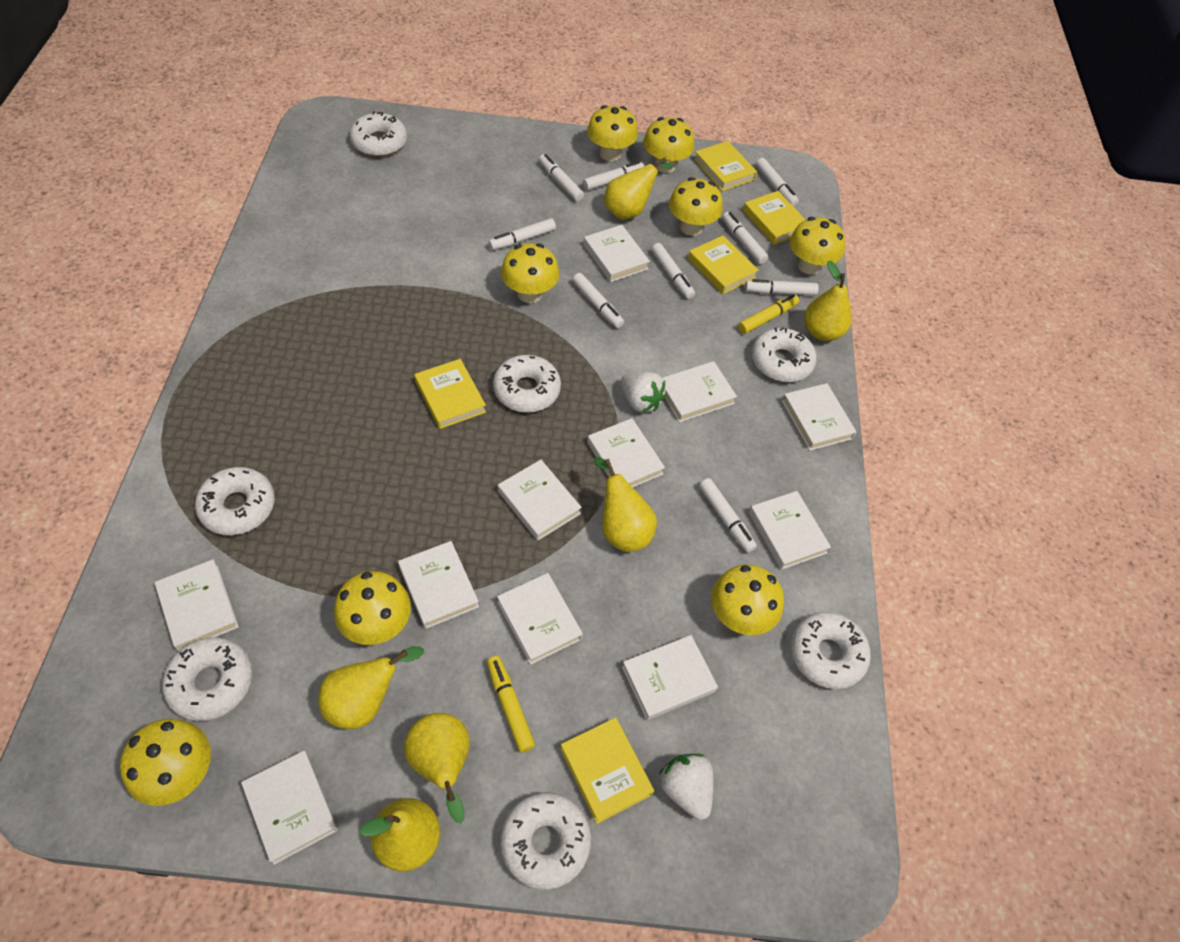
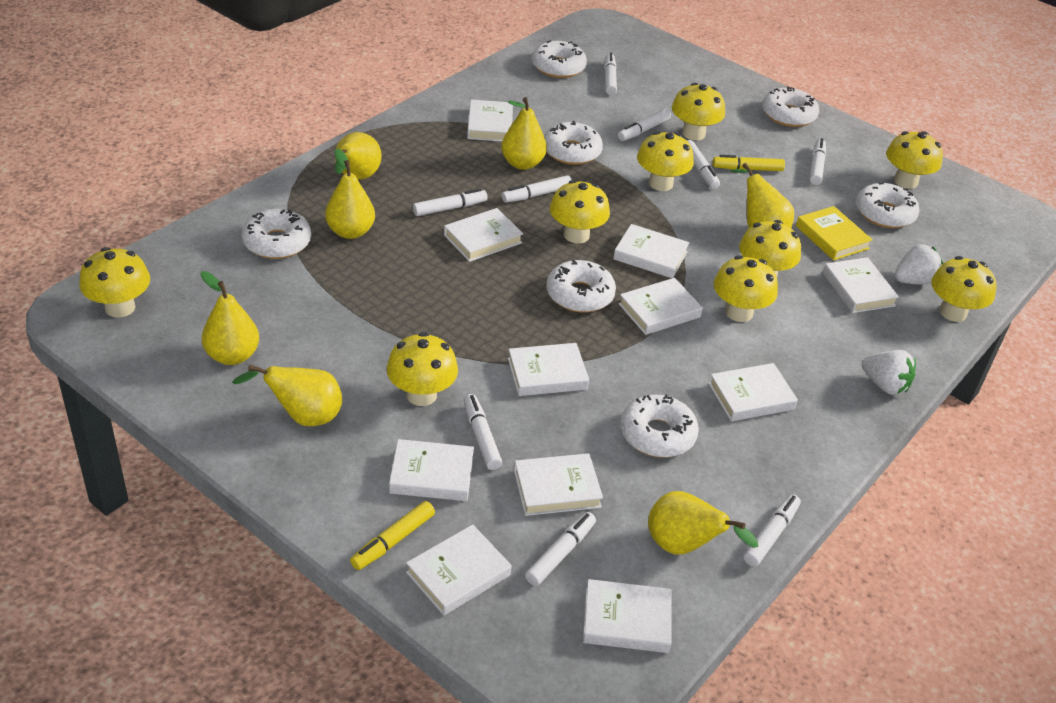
yellow book: 5 -> 1
yellow mushroom: 8 -> 9
yellow pear: 6 -> 7

